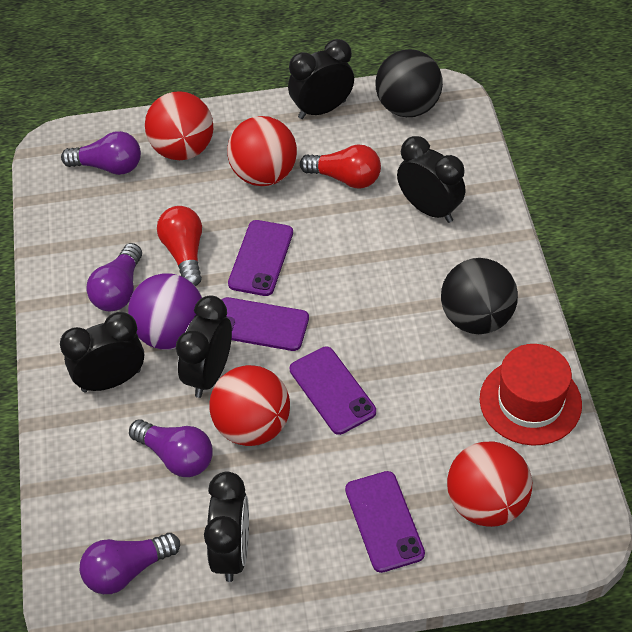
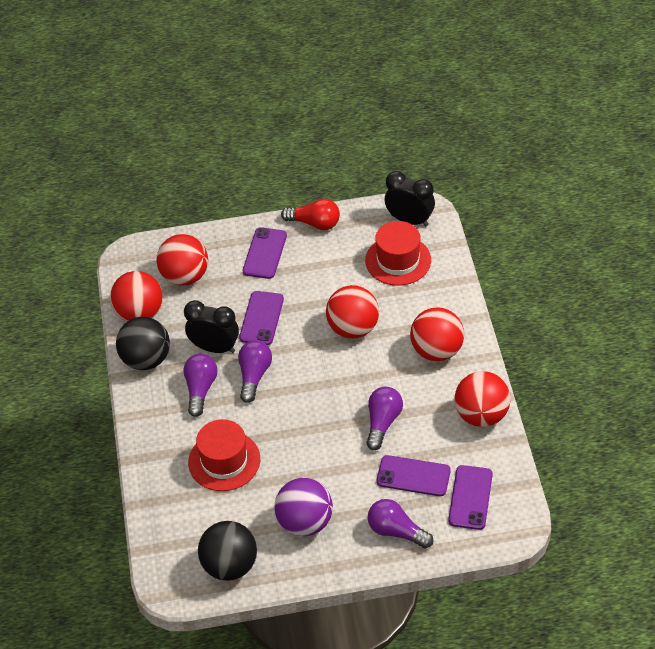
black clock: 5 -> 2
red ball: 4 -> 5
red hat: 1 -> 2
red light bulb: 2 -> 1

